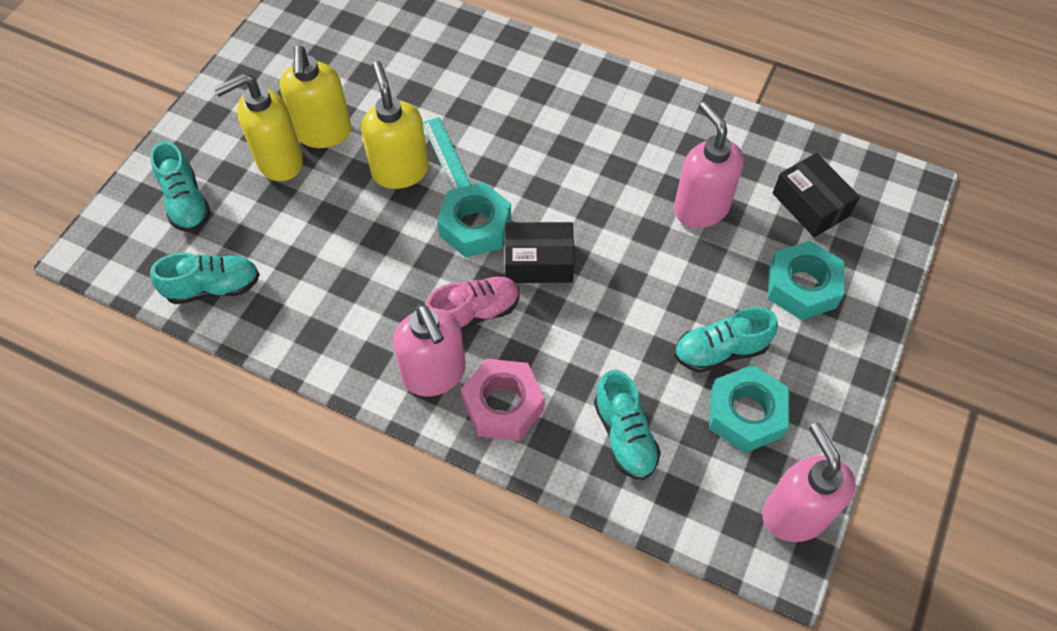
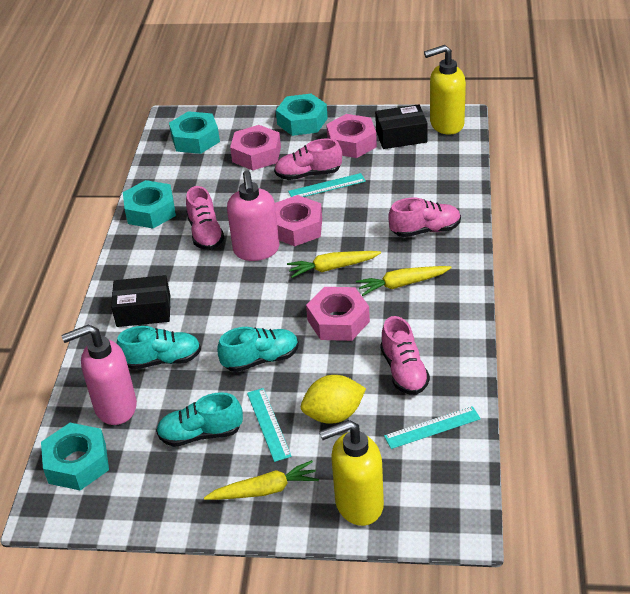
pink nut: 1 -> 4
pink shoe: 1 -> 4
pink soap dispenser: 3 -> 2
turquoise nut: 3 -> 4
turquoise ruler: 1 -> 3
turquoise shoe: 4 -> 3
yellow carrot: 0 -> 3
yellow lemon: 0 -> 1
yellow soap dispenser: 3 -> 2

